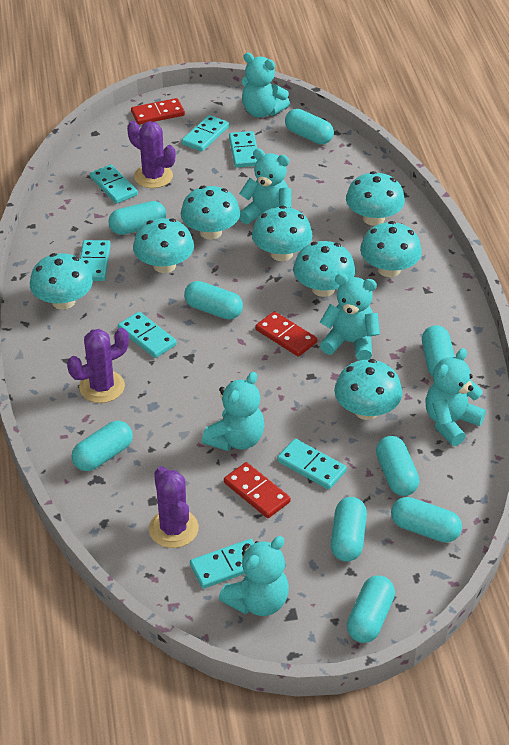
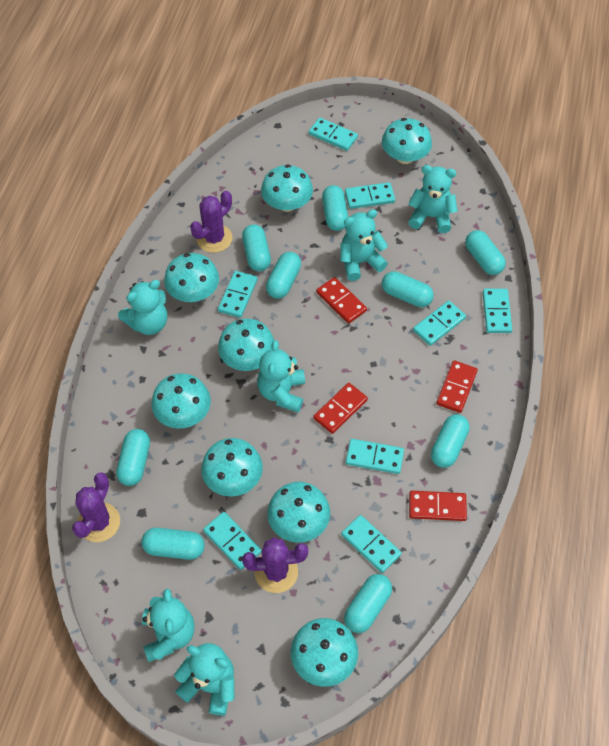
red domino: 3 -> 4
turquoise domino: 7 -> 8

